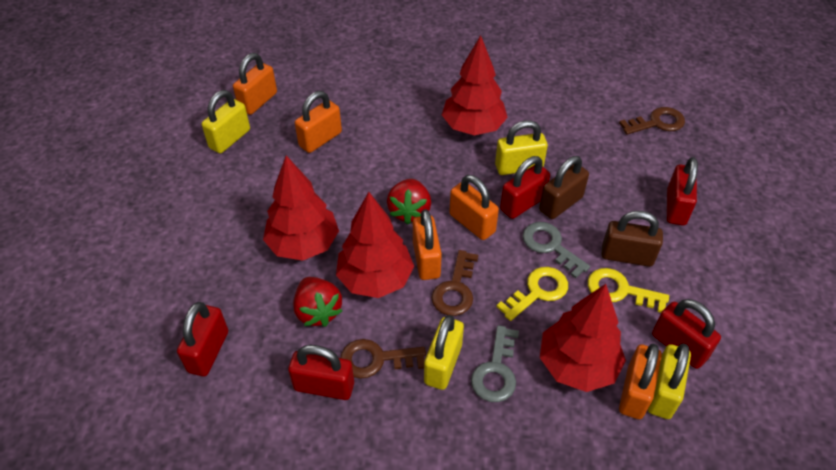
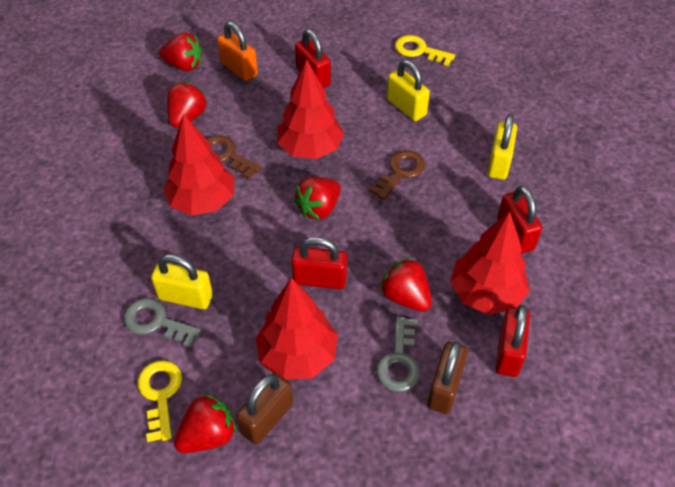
brown key: 3 -> 2
orange padlock: 5 -> 1
red padlock: 5 -> 4
red strawberry: 2 -> 5
yellow padlock: 4 -> 3

